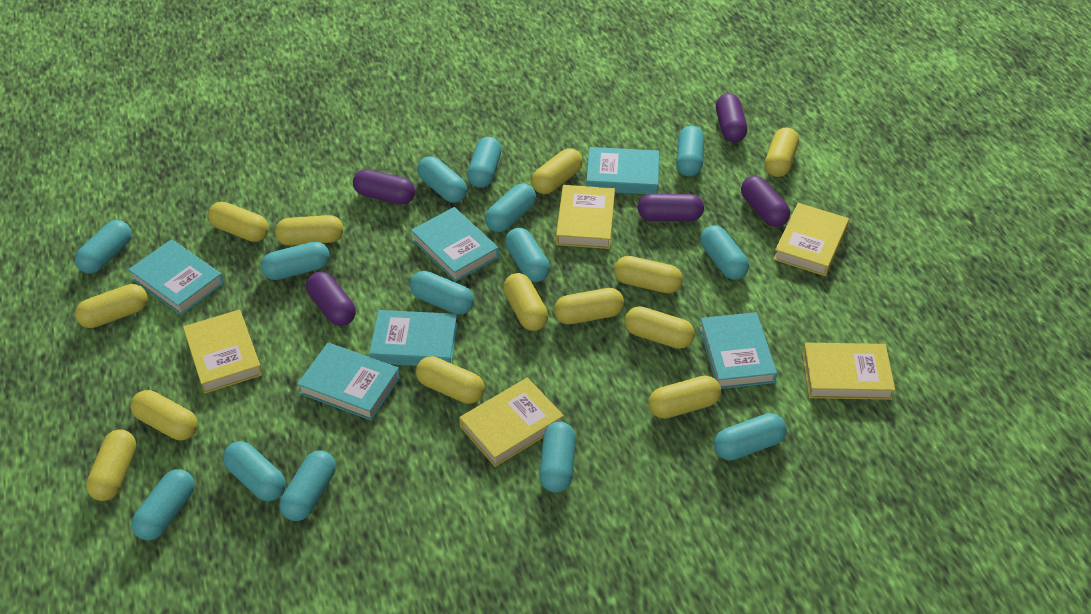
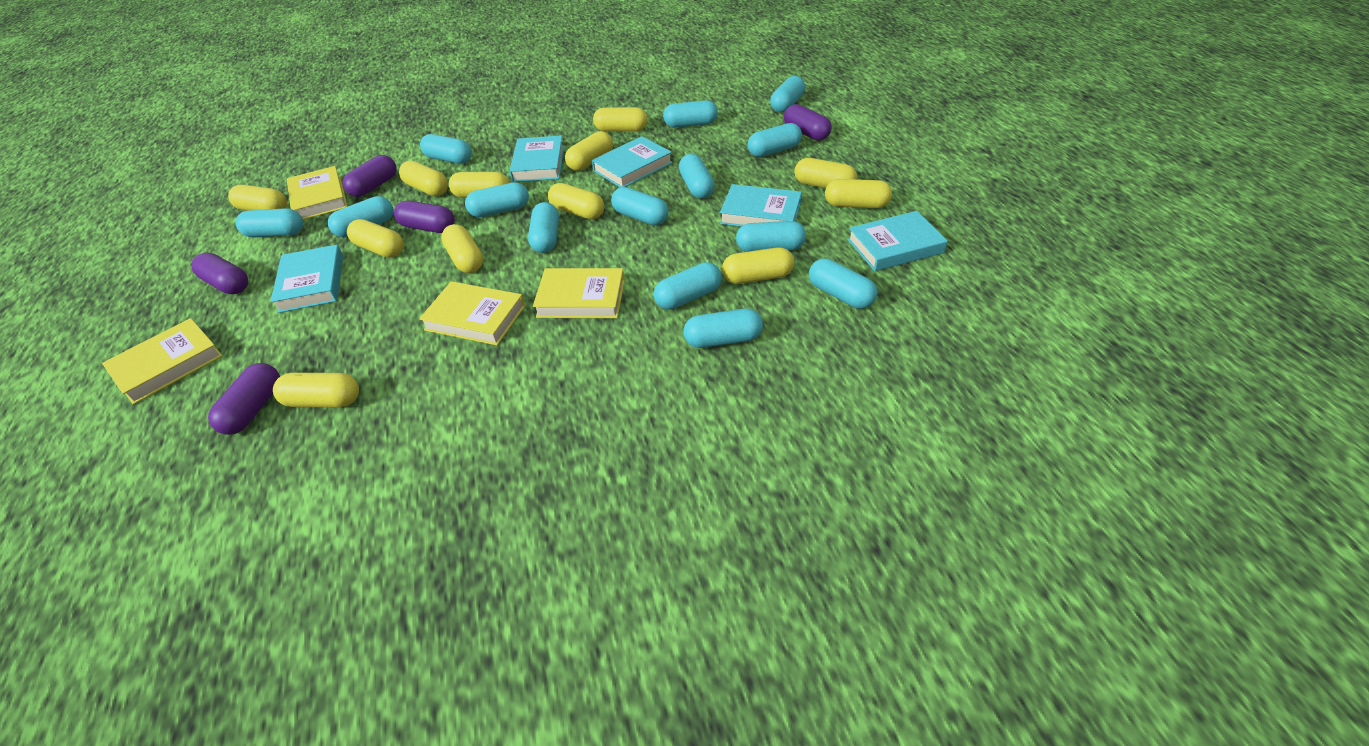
turquoise book: 6 -> 5
yellow book: 5 -> 4
yellow capsule: 13 -> 12

